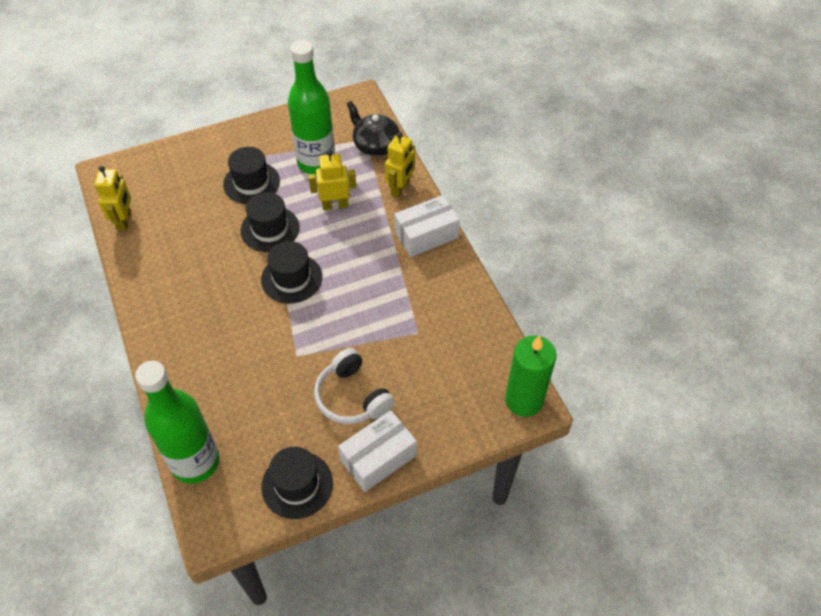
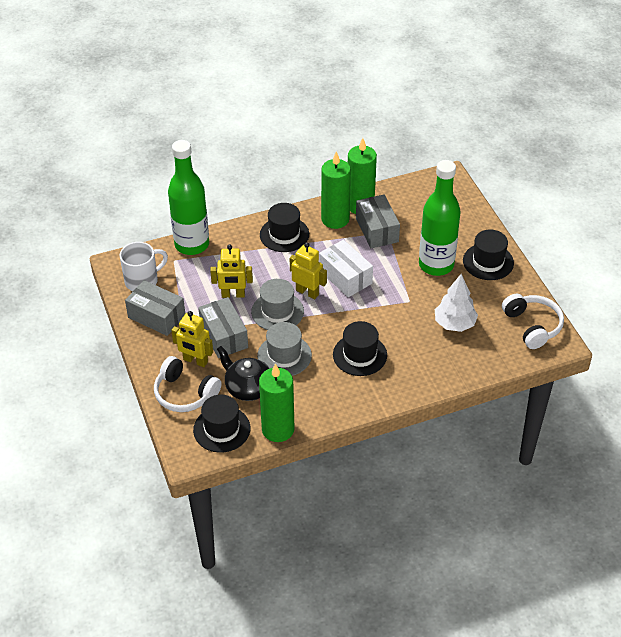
green candle: 1 -> 3
grey box: 0 -> 3
grey hat: 0 -> 2
white box: 2 -> 1
white headphones: 1 -> 2
white mug: 0 -> 1
white tree: 0 -> 1

